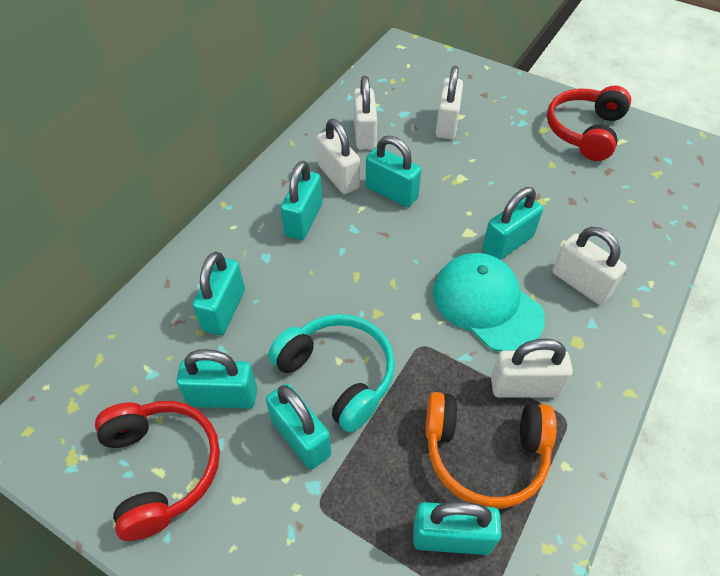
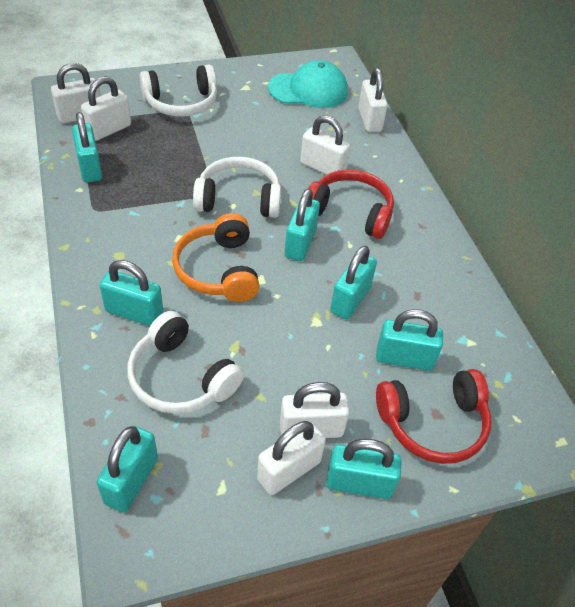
turquoise headphones: 1 -> 0
white headphones: 0 -> 3
white padlock: 5 -> 6

